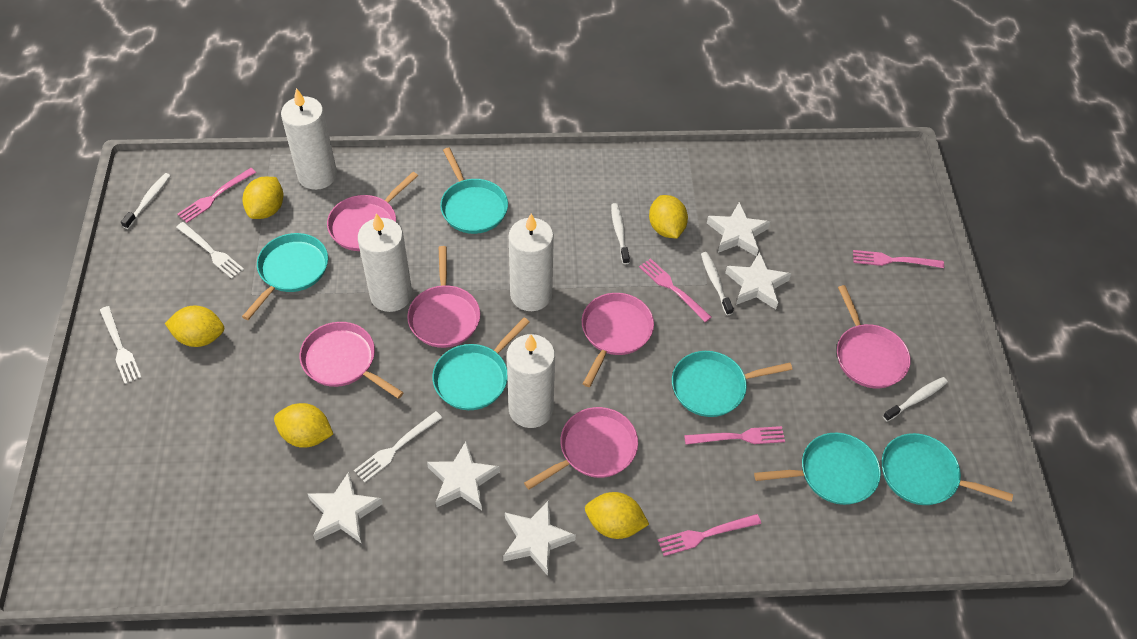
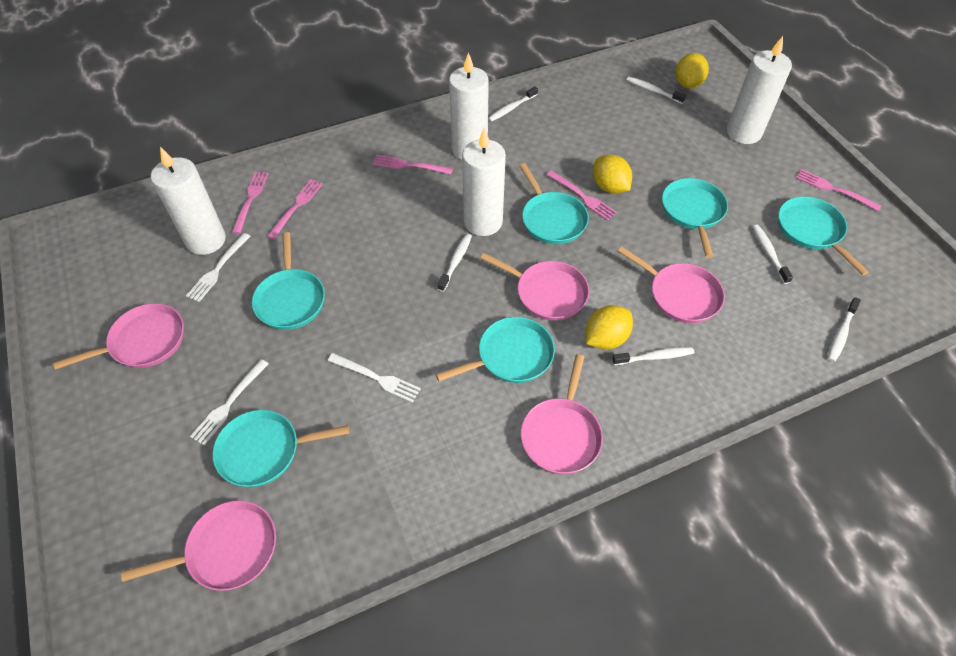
pink pan: 6 -> 5
white star: 5 -> 0
white toothbrush: 4 -> 6
yellow lemon: 5 -> 3

